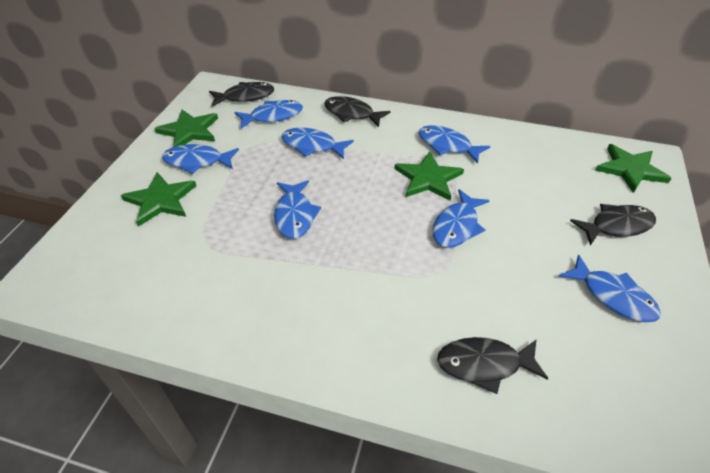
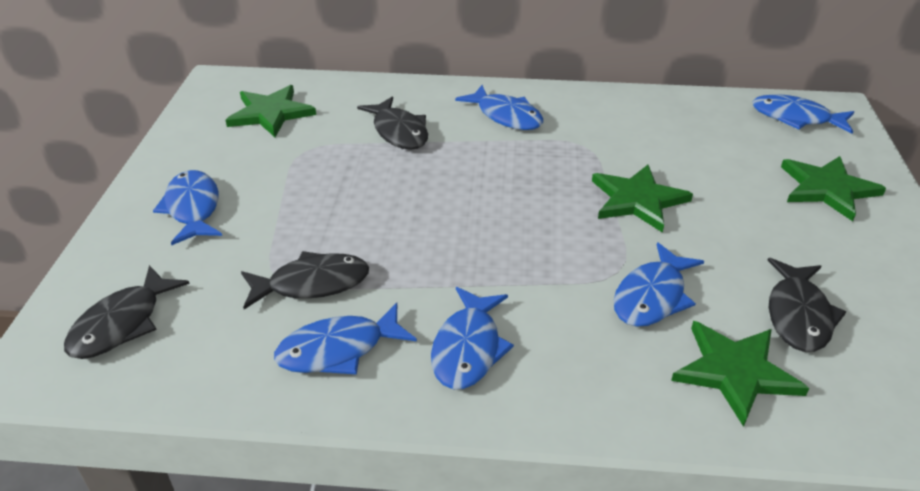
blue fish: 7 -> 6

